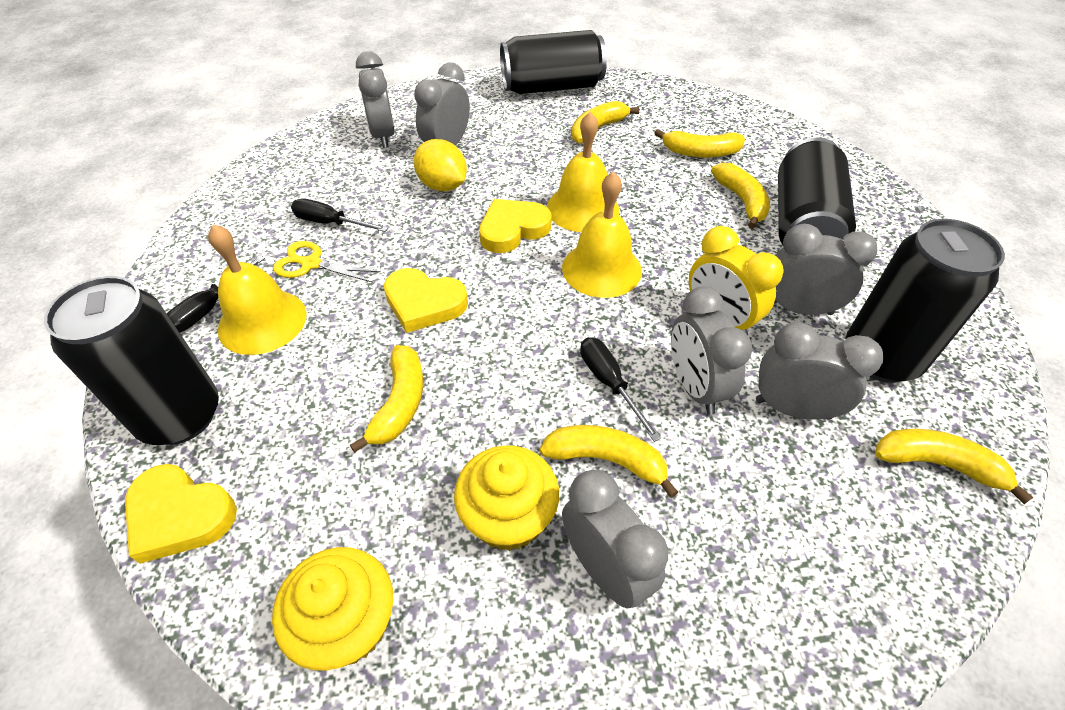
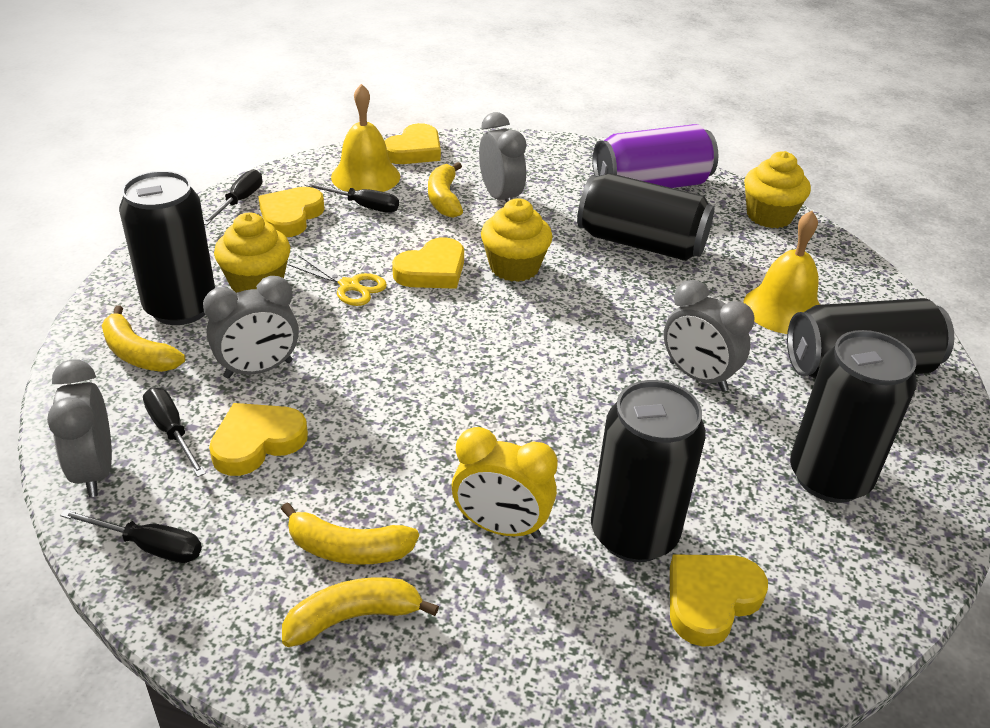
black can: 4 -> 5
black screwdriver: 3 -> 4
grey clock: 6 -> 4
purple can: 0 -> 1
yellow banana: 6 -> 4
yellow bell: 3 -> 2
yellow cupcake: 2 -> 3
yellow heart: 3 -> 5
yellow lemon: 1 -> 0

